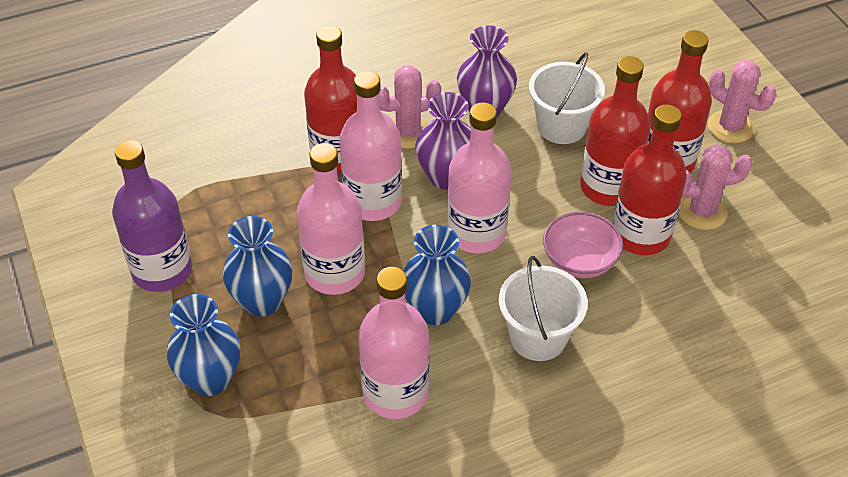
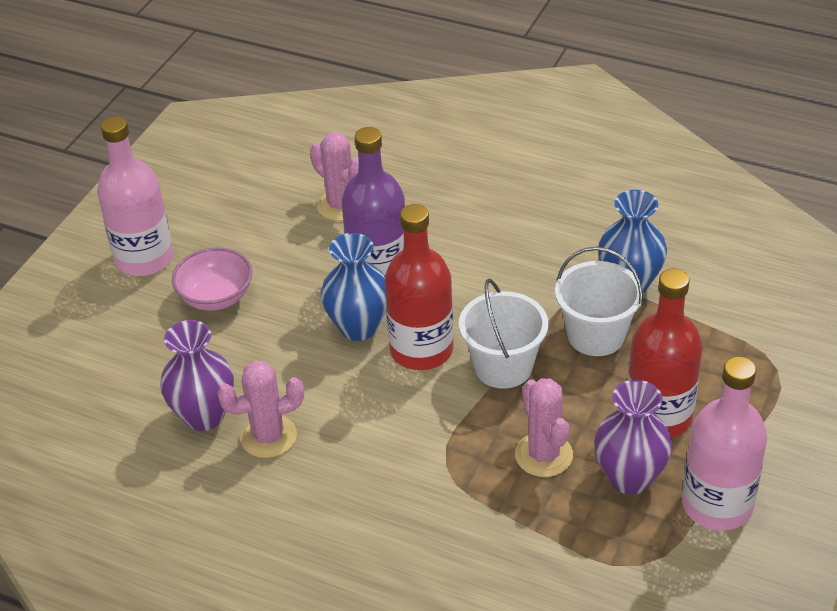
blue vase: 3 -> 2
pink bottle: 4 -> 2
red bottle: 4 -> 2

